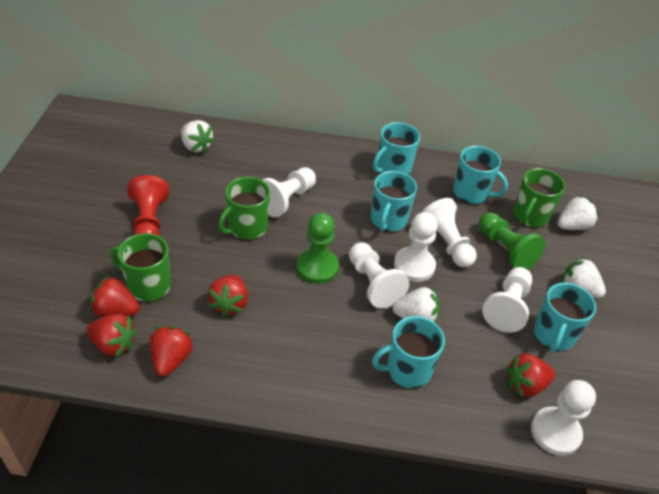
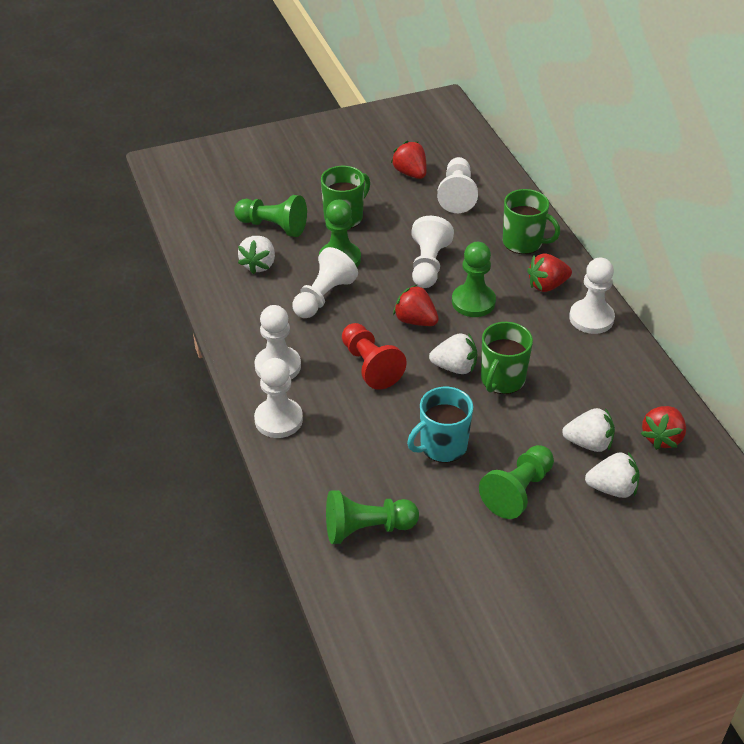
green pawn: 2 -> 5
red strawberry: 5 -> 4
turquoise mug: 5 -> 1

